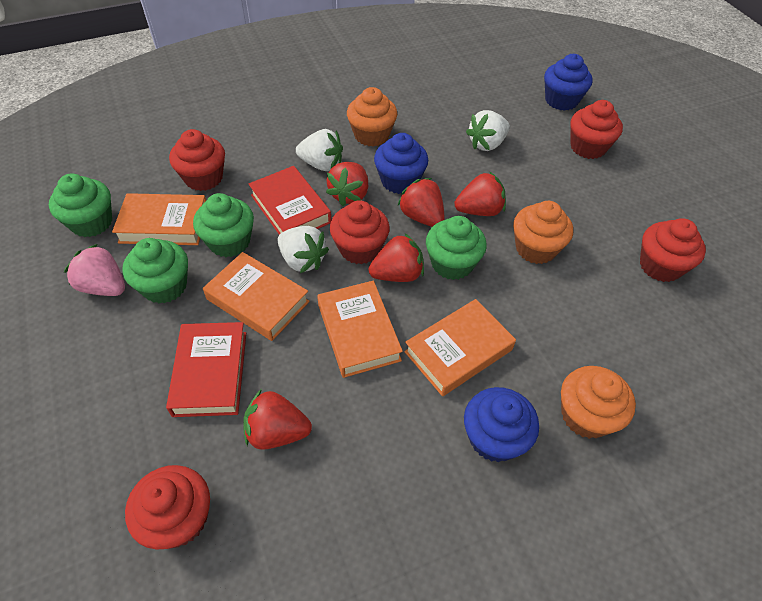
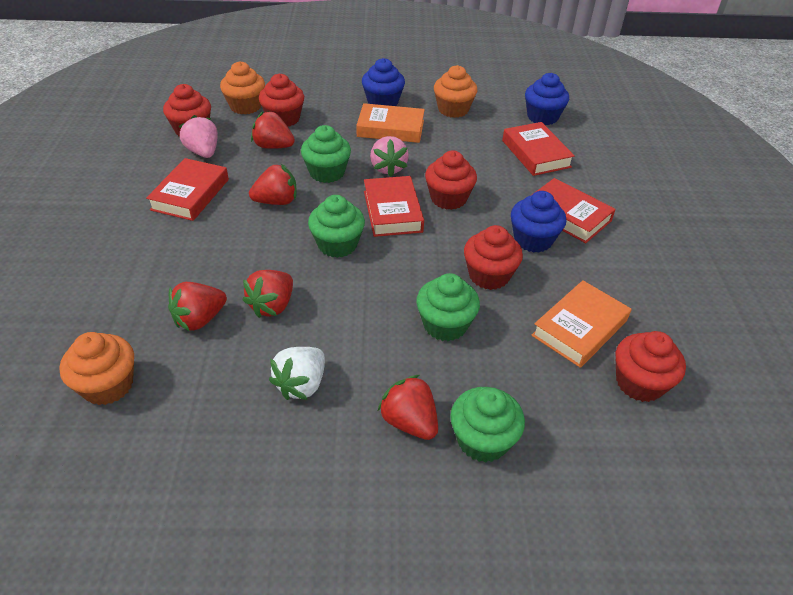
orange book: 4 -> 2
pink strawberry: 1 -> 2
red book: 2 -> 4
white strawberry: 3 -> 1

